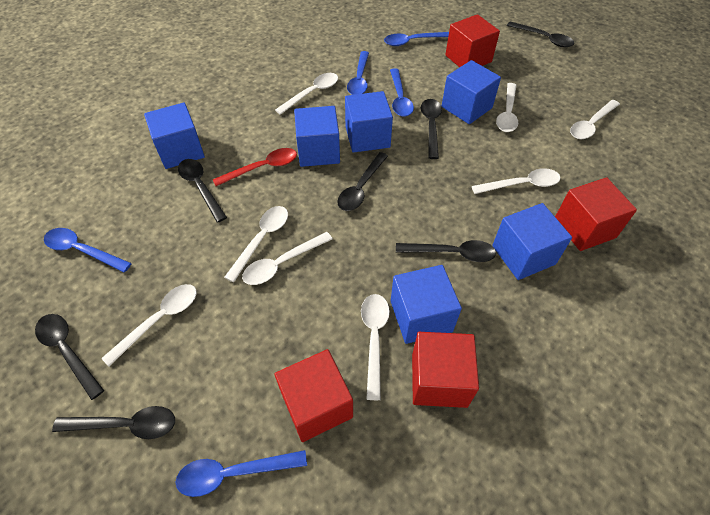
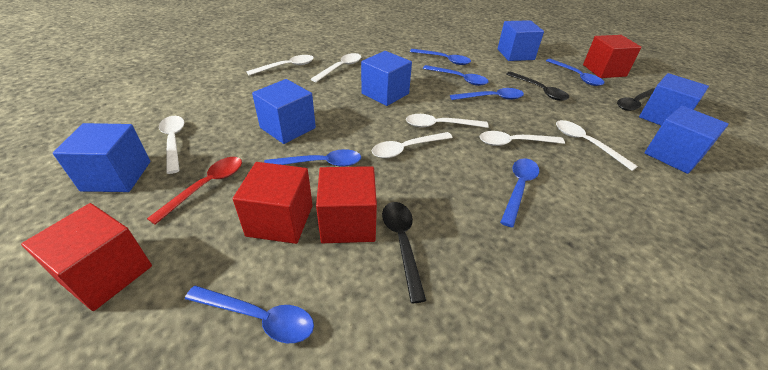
black spoon: 7 -> 3
blue spoon: 5 -> 7
white spoon: 8 -> 7

